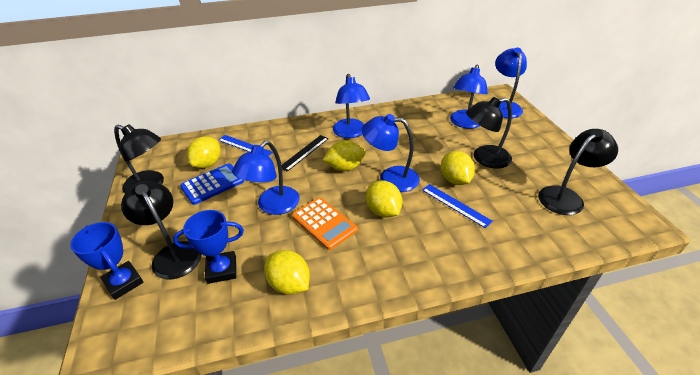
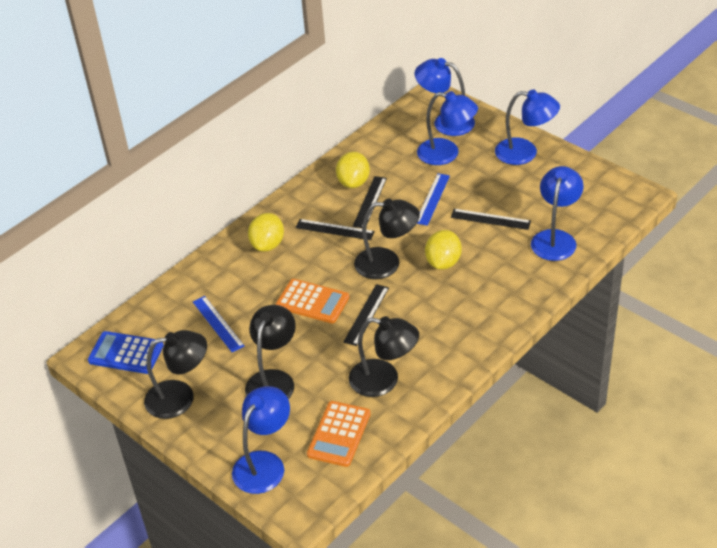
black ruler: 1 -> 4
blue trophy: 2 -> 0
orange calculator: 1 -> 2
yellow lemon: 5 -> 3

